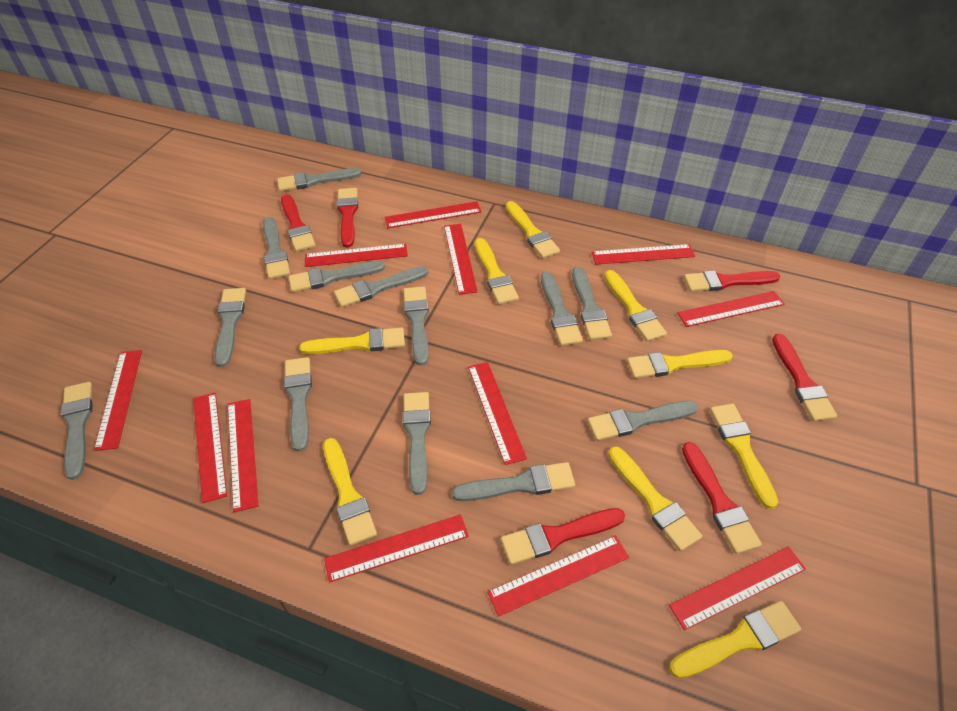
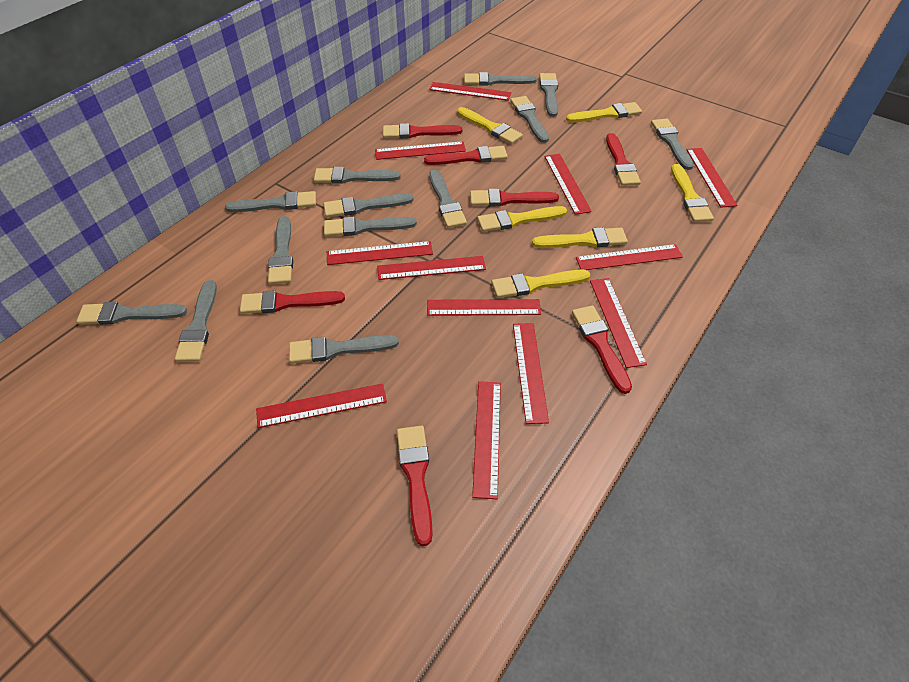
red brush: 6 -> 7
yellow brush: 9 -> 6

